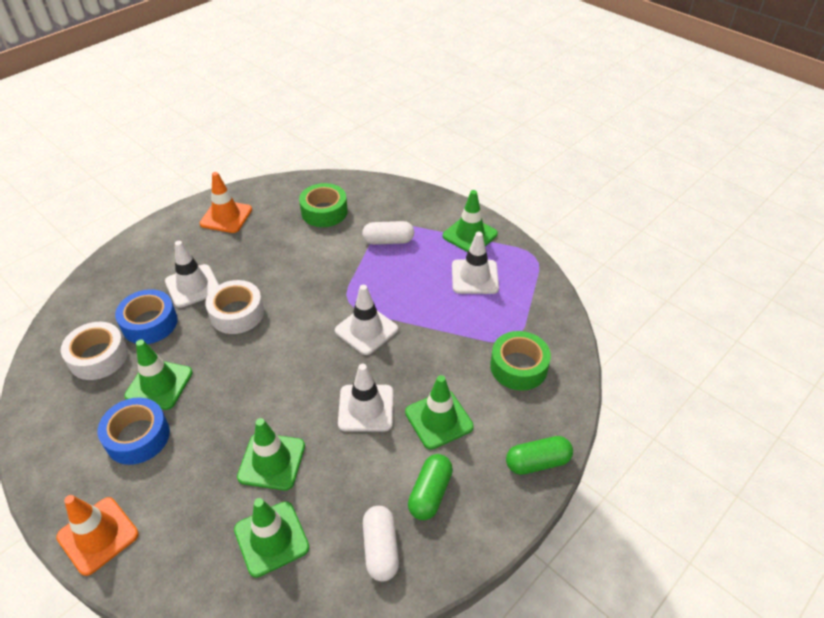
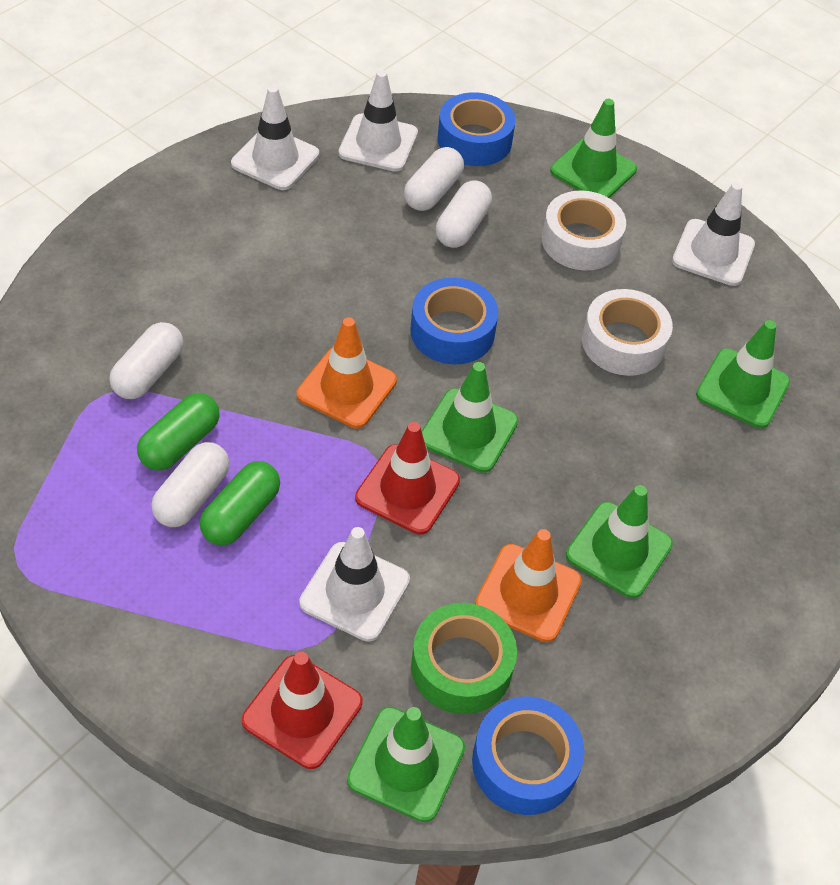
blue tape: 2 -> 3
green tape: 2 -> 1
red traffic cone: 0 -> 2
white capsule: 2 -> 4

